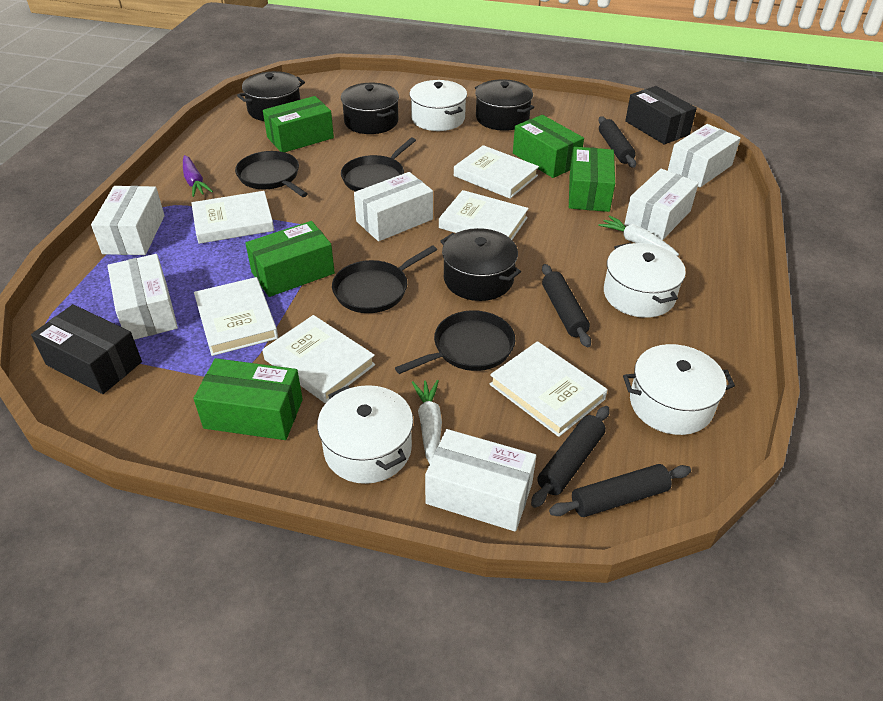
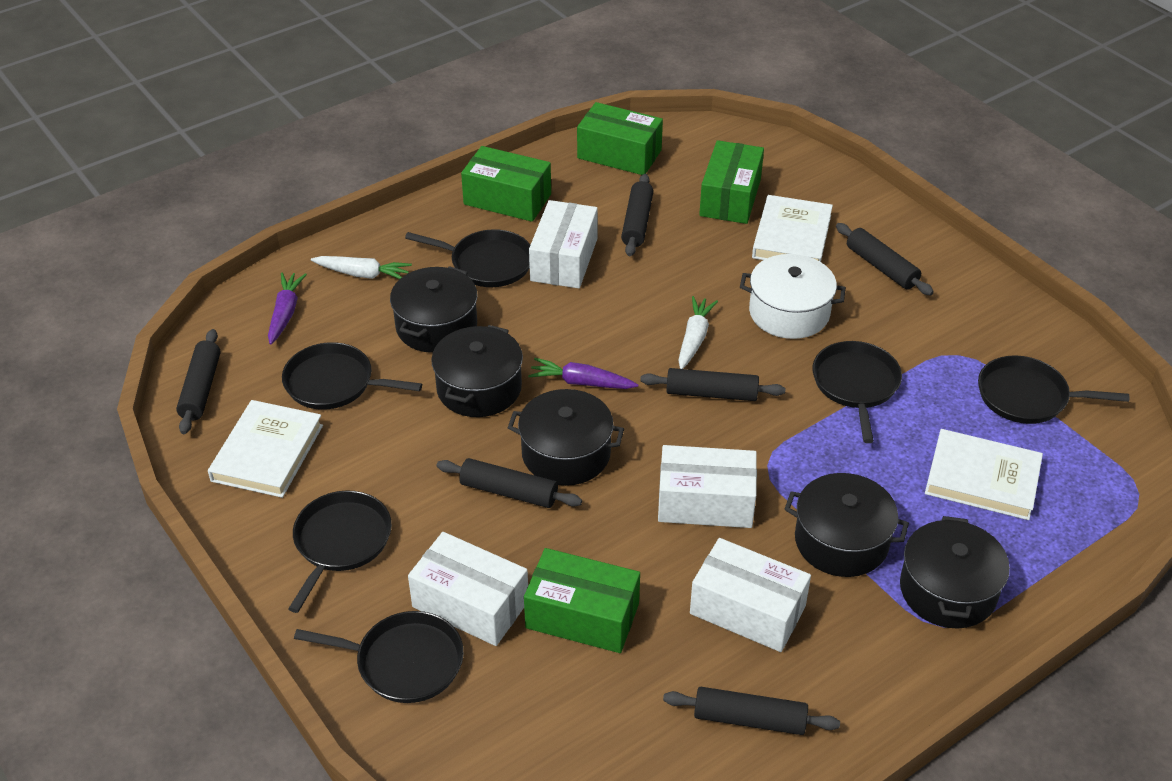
black box: 2 -> 0
black pan: 4 -> 6
black pot: 4 -> 5
black rolling pin: 4 -> 6
green box: 5 -> 4
purple carrot: 1 -> 2
white book: 6 -> 3
white box: 6 -> 4
white pot: 4 -> 1

